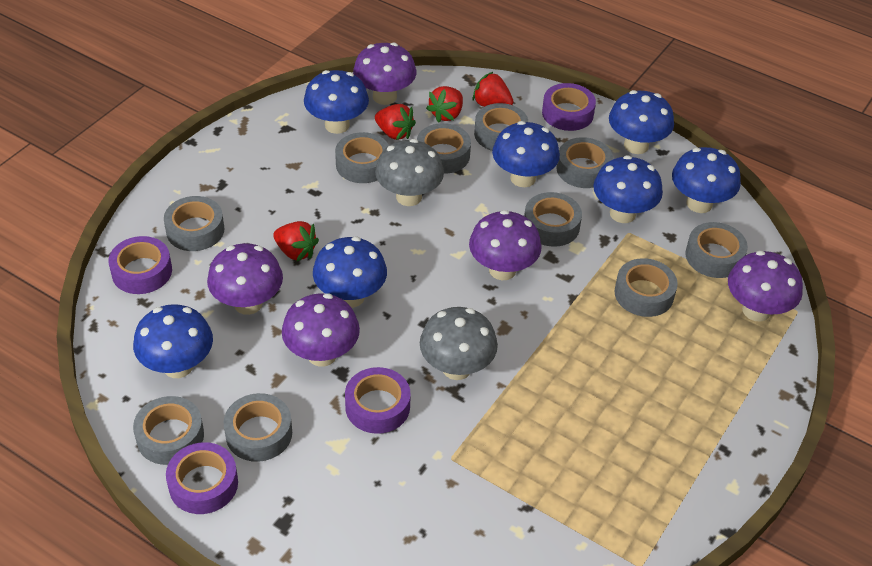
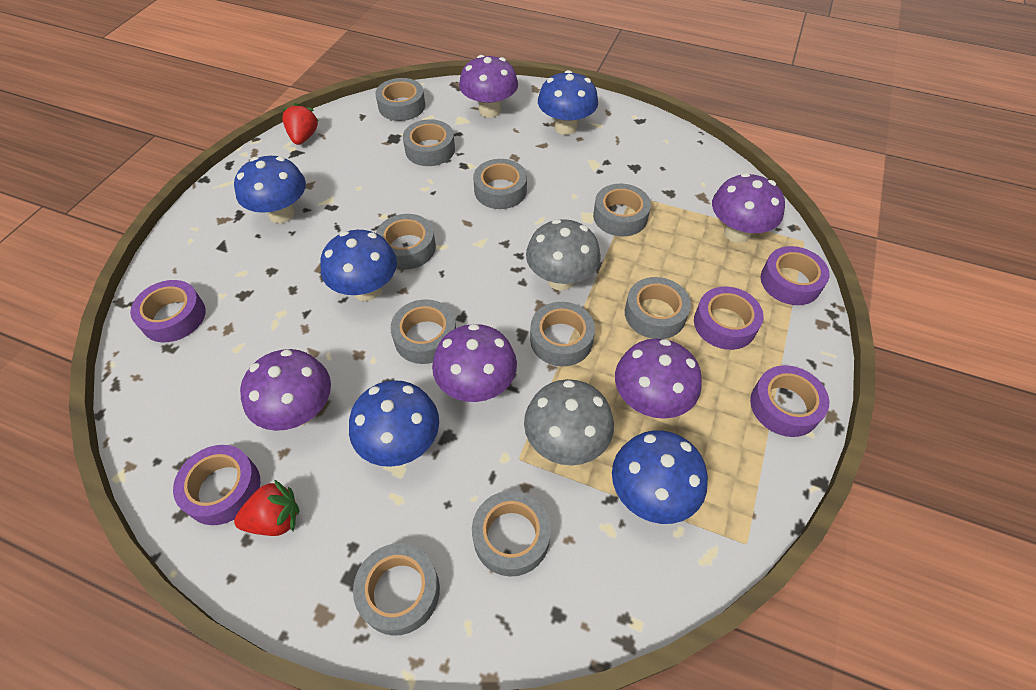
blue mushroom: 7 -> 5
purple tape: 4 -> 5
red strawberry: 4 -> 2

